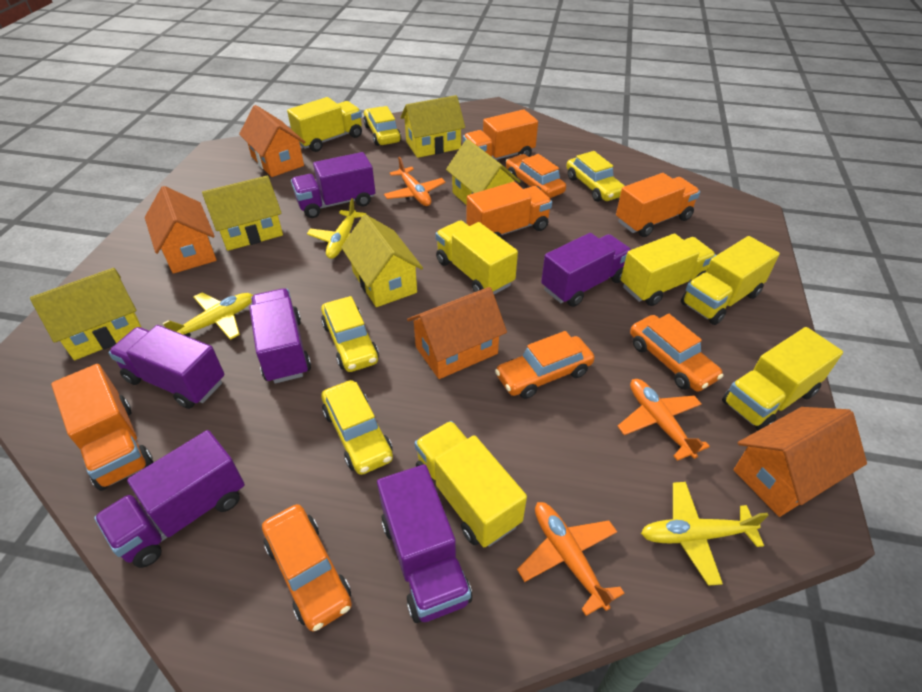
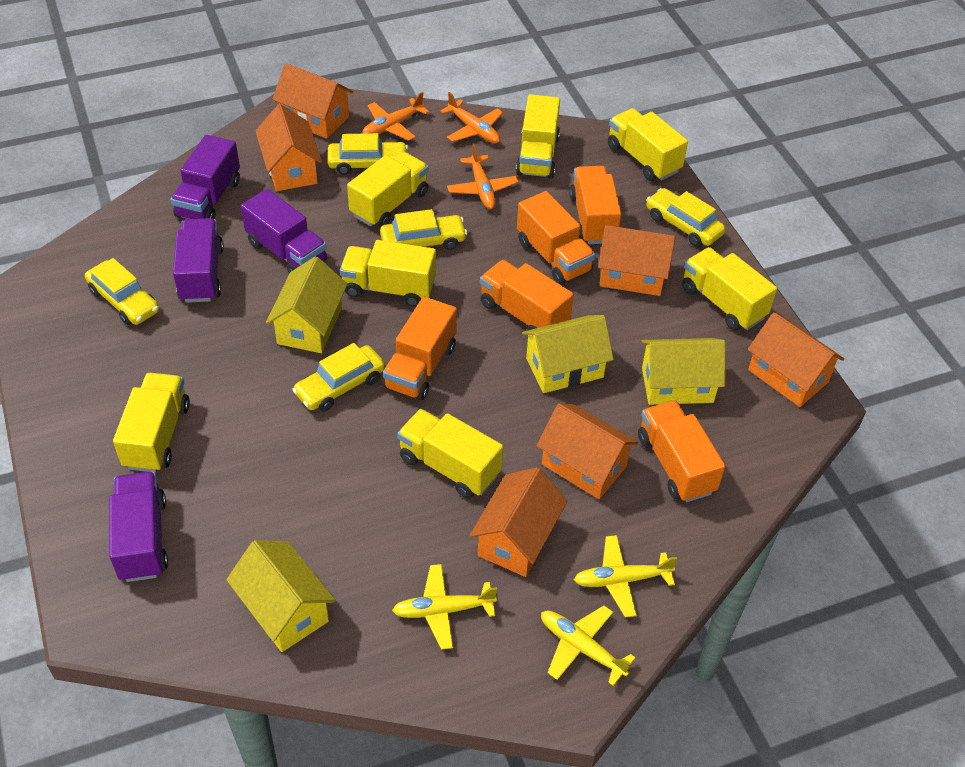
orange car: 4 -> 0
orange house: 4 -> 6
orange truck: 4 -> 5
purple truck: 6 -> 4
yellow car: 4 -> 5
yellow house: 5 -> 4
yellow truck: 6 -> 7

